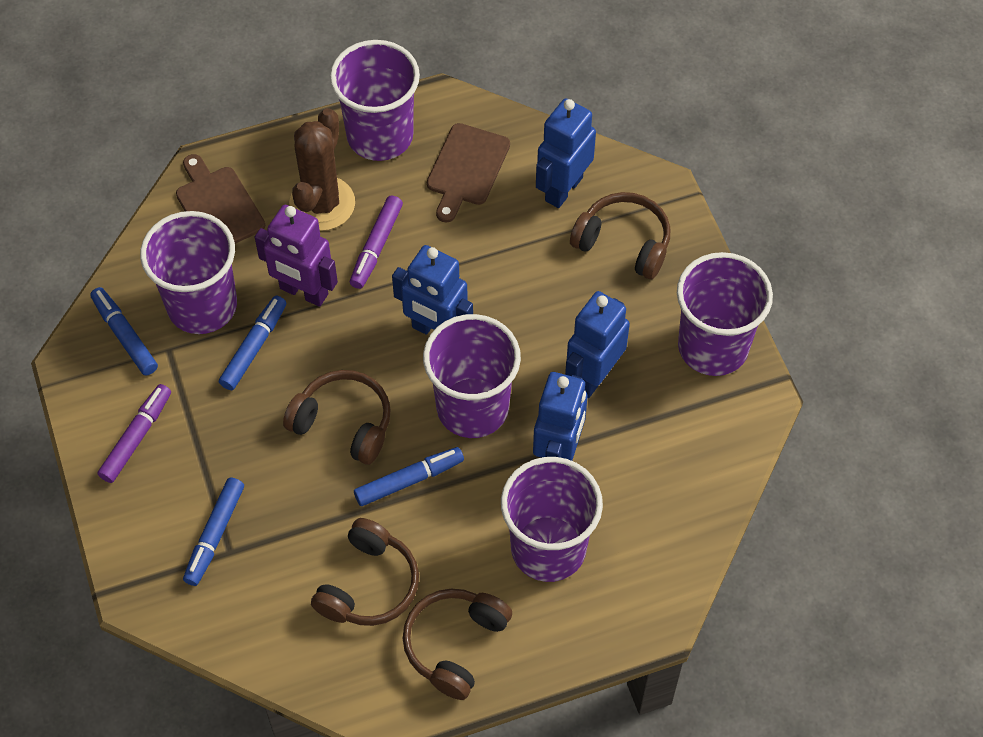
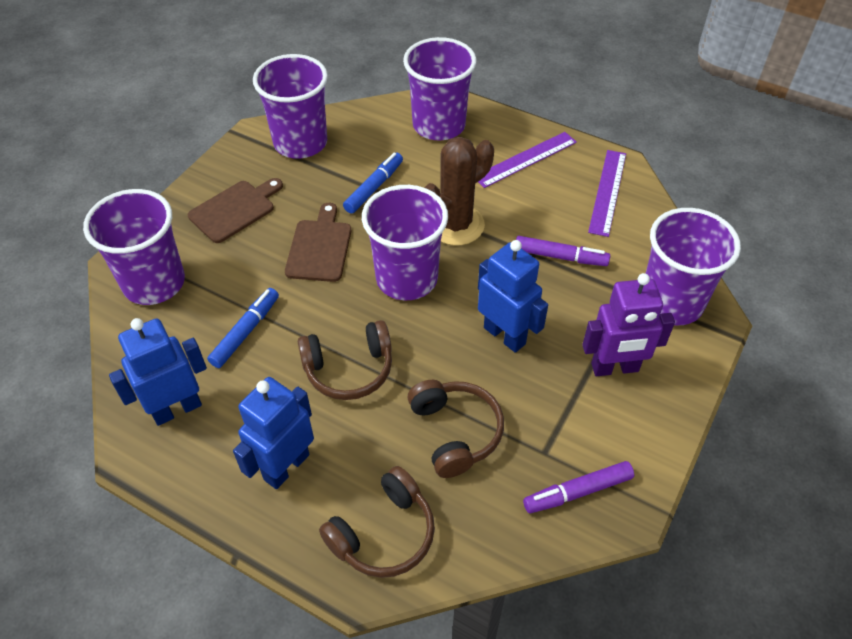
blue marker: 4 -> 2
blue robot: 4 -> 3
brown headphones: 4 -> 3
purple ruler: 0 -> 2

